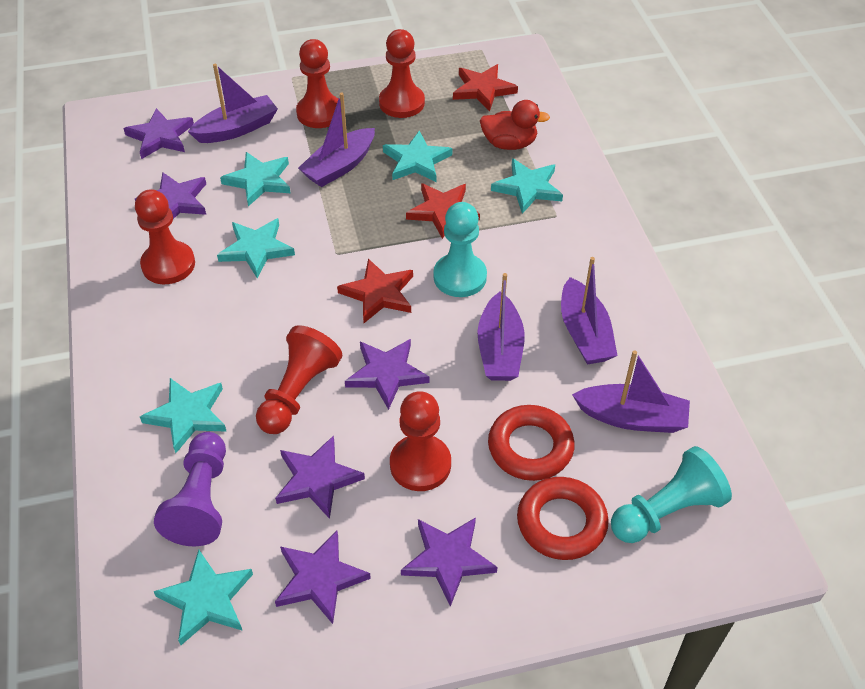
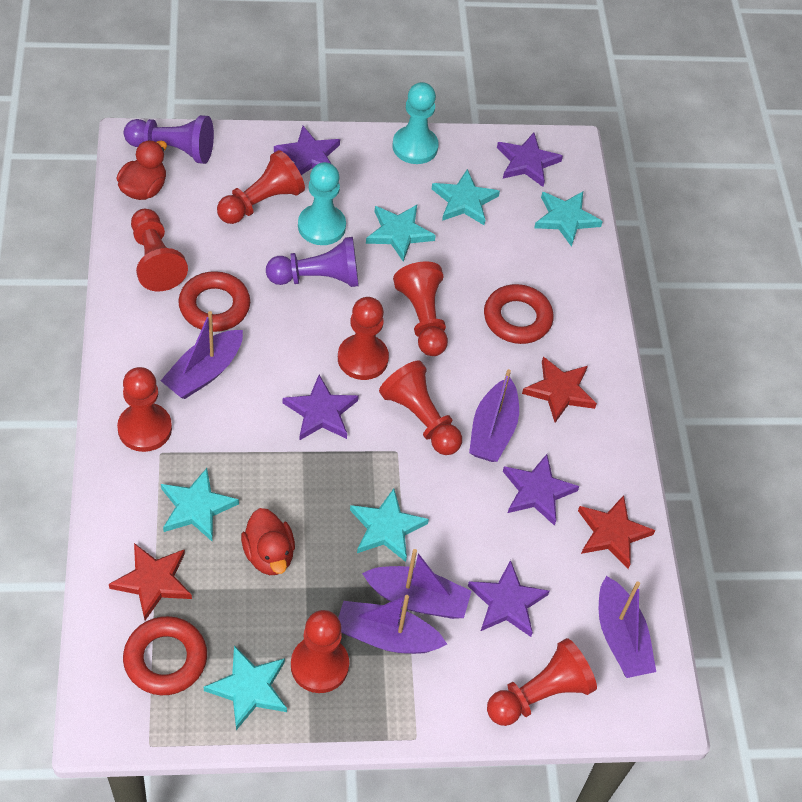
purple pawn: 1 -> 2
purple star: 6 -> 5
red duck: 1 -> 2
red pawn: 5 -> 8
red ring: 2 -> 3

